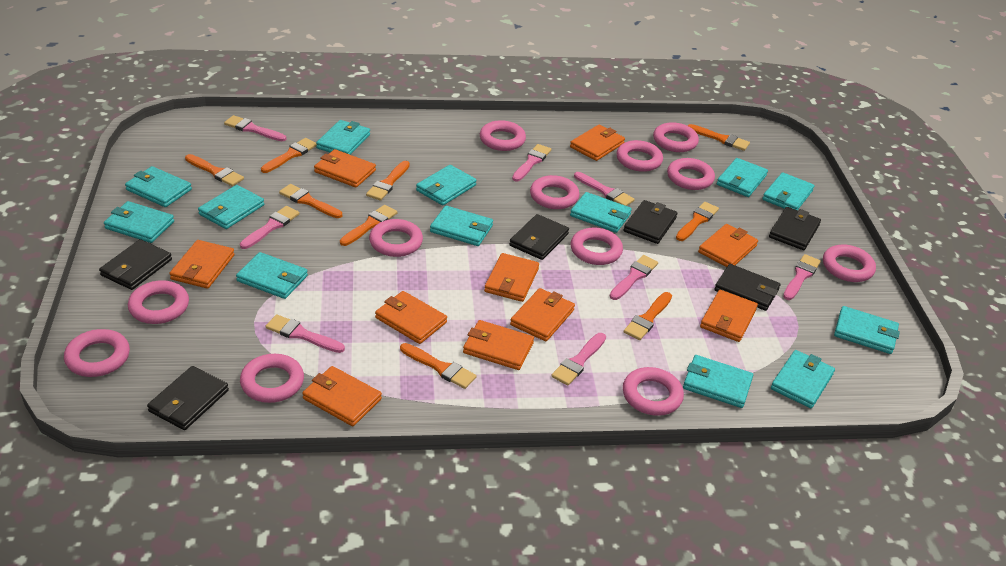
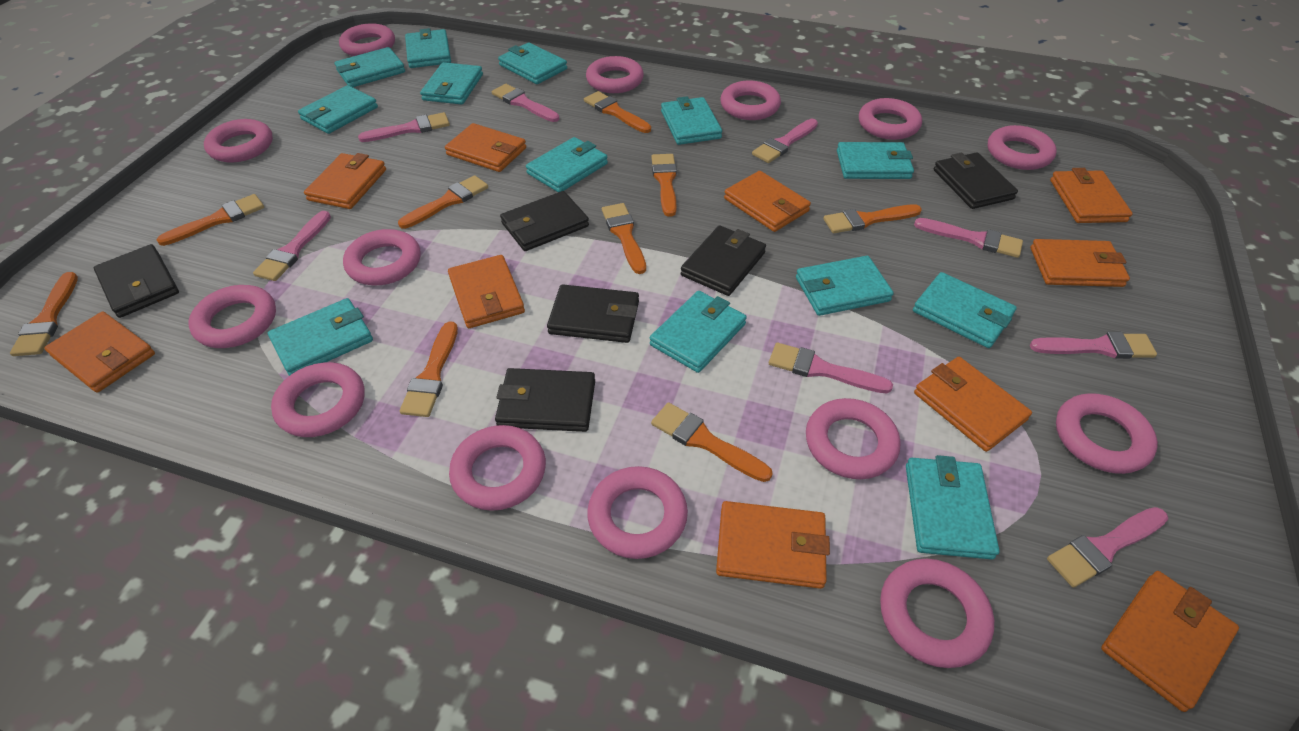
pink ring: 12 -> 14

